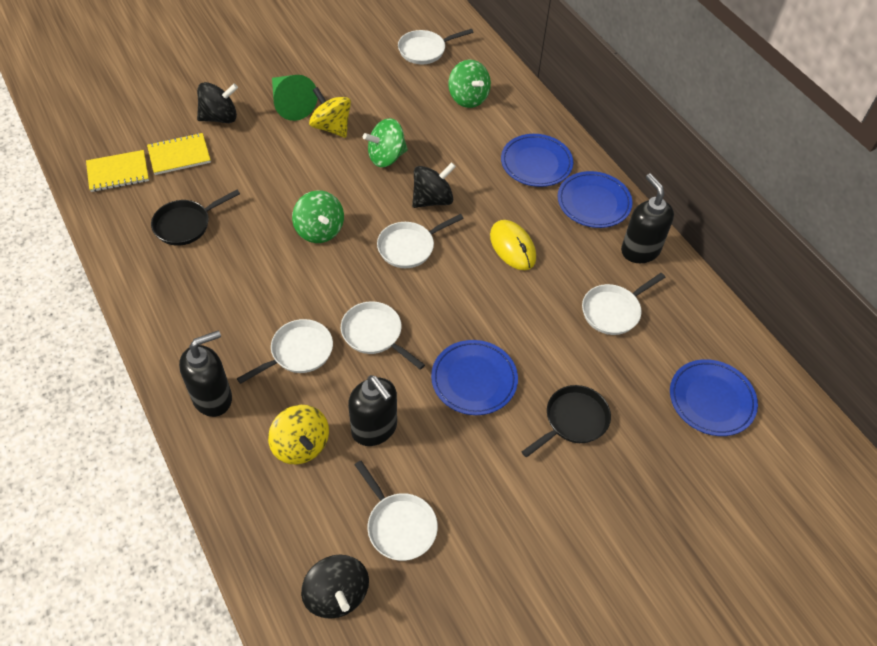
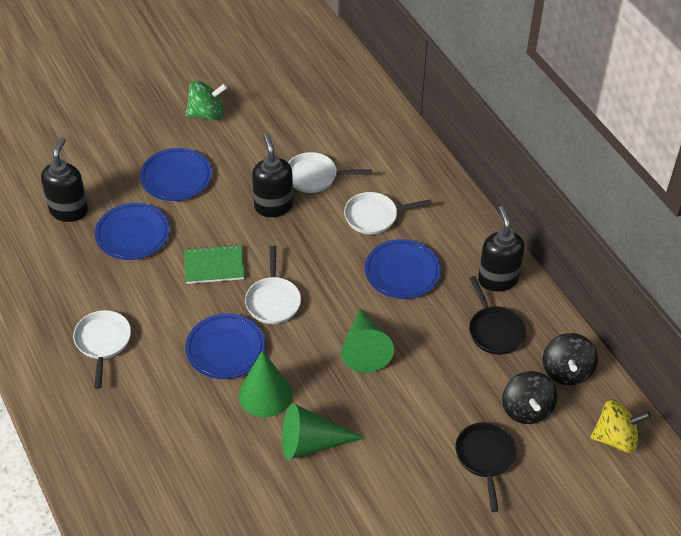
black spinning top: 3 -> 2
green cone: 1 -> 3
green notebook: 0 -> 1
green spinning top: 3 -> 1
white pan: 6 -> 4
yellow mouse: 1 -> 0
yellow notebook: 2 -> 0
yellow spinning top: 2 -> 1

